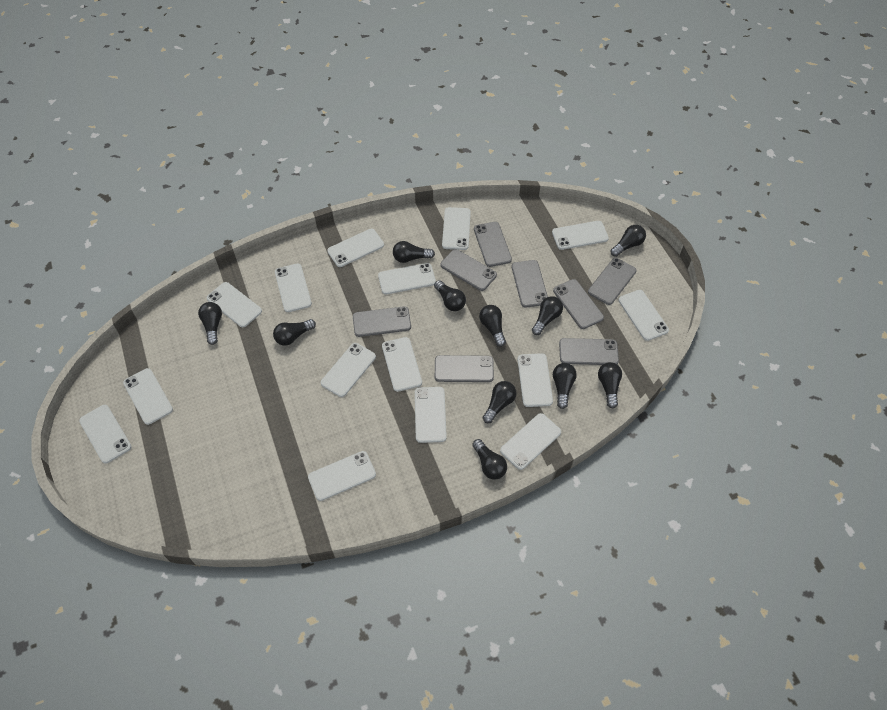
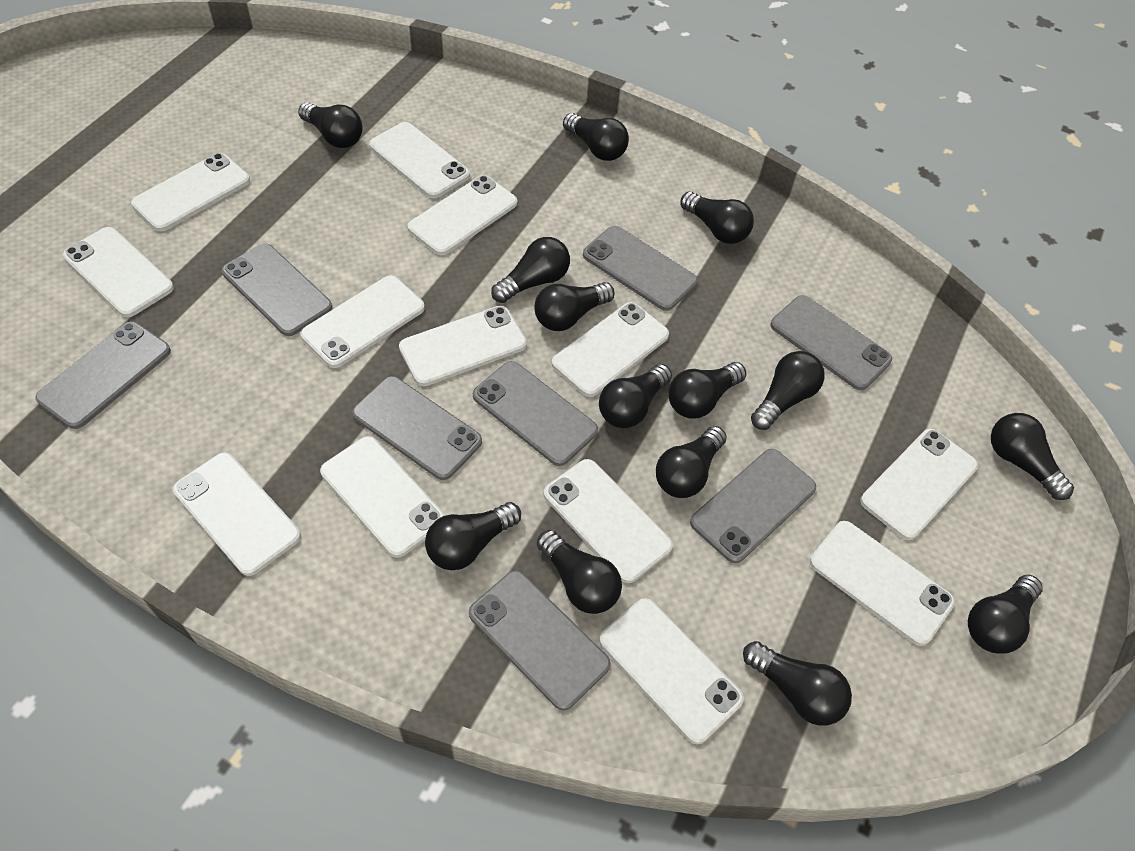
black light bulb: 11 -> 14
white phone: 15 -> 13

